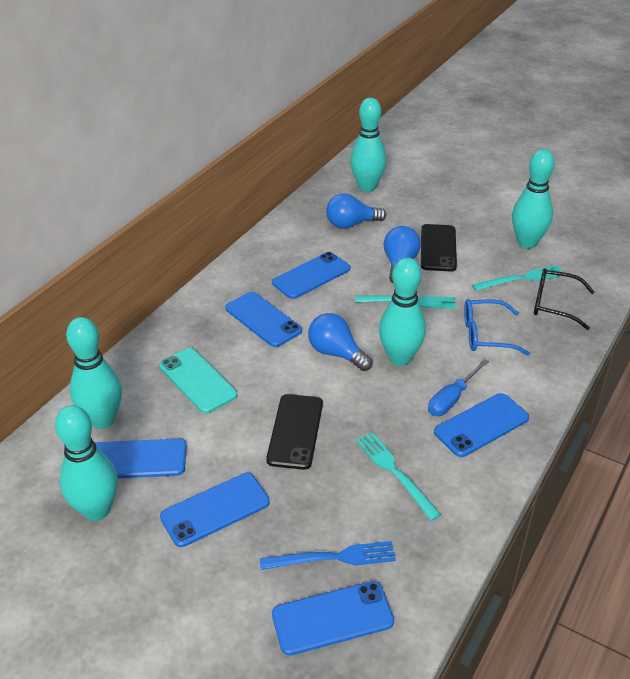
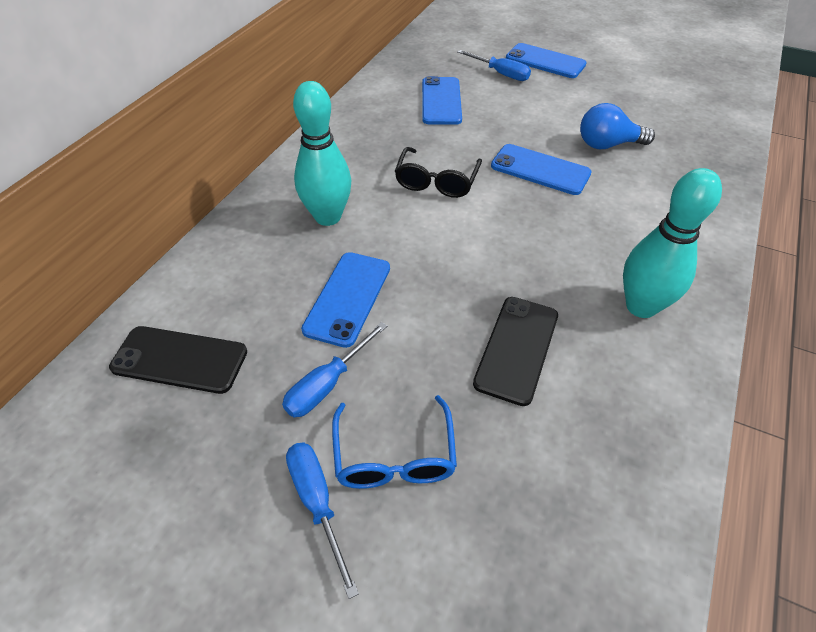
blue fork: 1 -> 0
blue light bulb: 3 -> 1
blue phone: 6 -> 4
blue screwdriver: 1 -> 3
turquoise bowling pin: 5 -> 2
turquoise fork: 3 -> 0
turquoise phone: 1 -> 0

